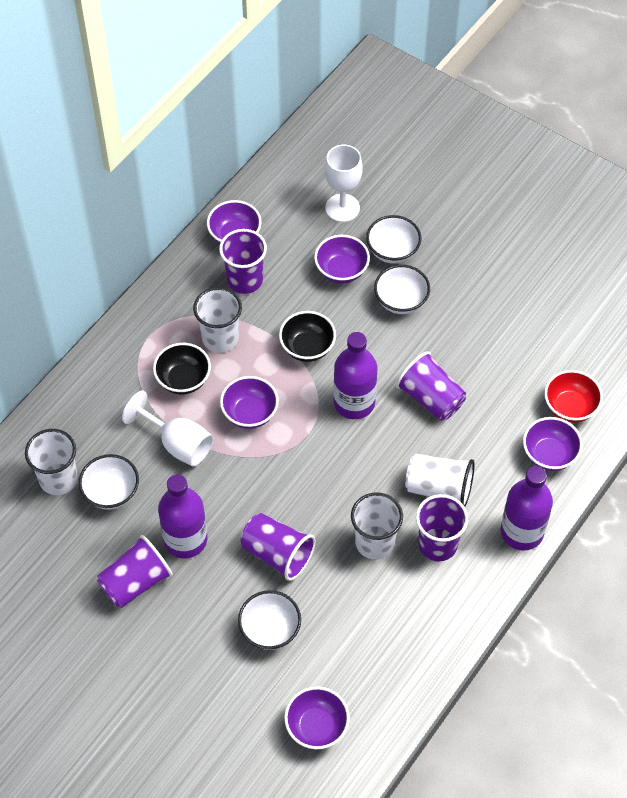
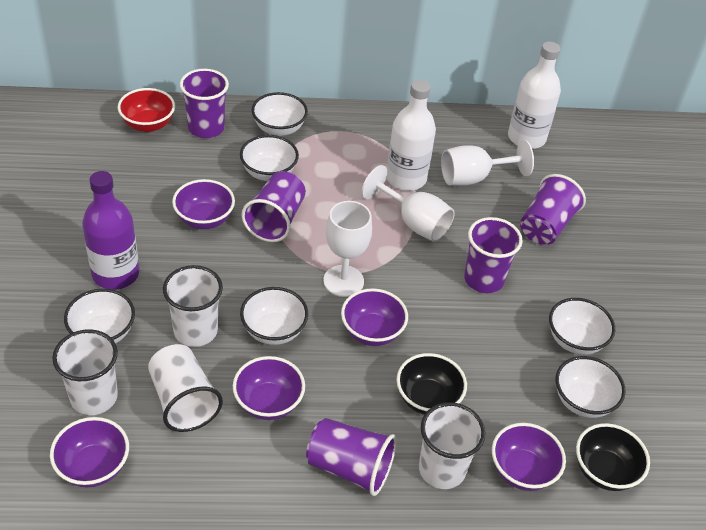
purple bottle: 3 -> 1
white bottle: 0 -> 2
white bowl: 4 -> 6
white goblet: 2 -> 3

